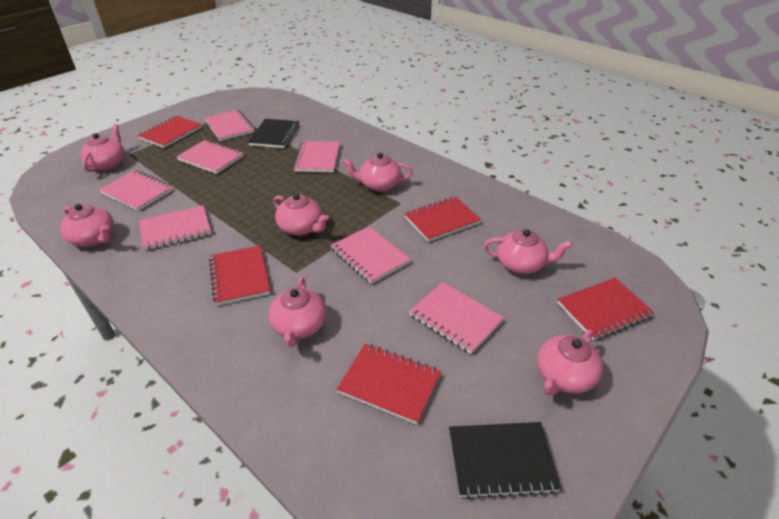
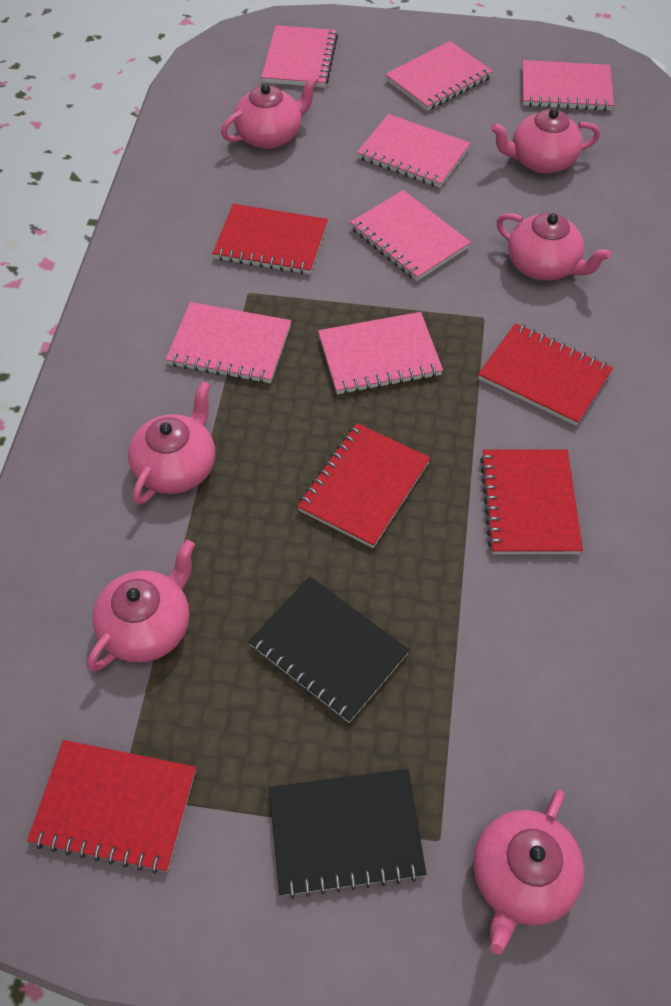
pink teapot: 7 -> 6

